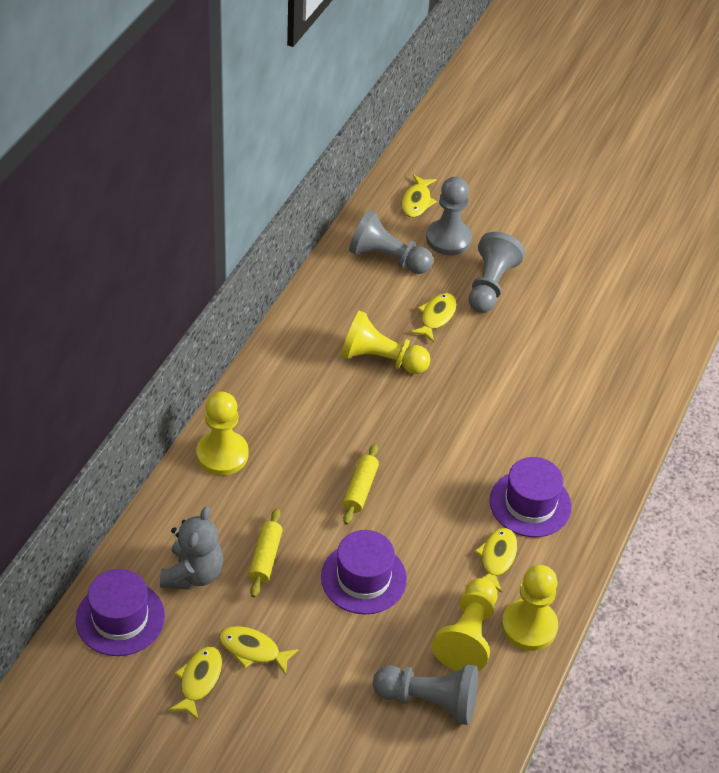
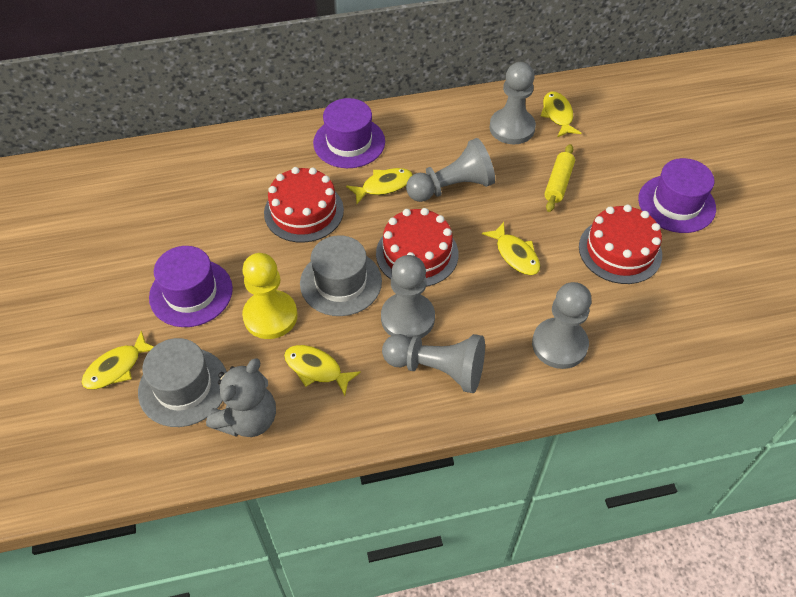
grey hat: 0 -> 2
grey pawn: 4 -> 5
red cake: 0 -> 3
yellow pawn: 4 -> 1
yellow rolling pin: 2 -> 1

